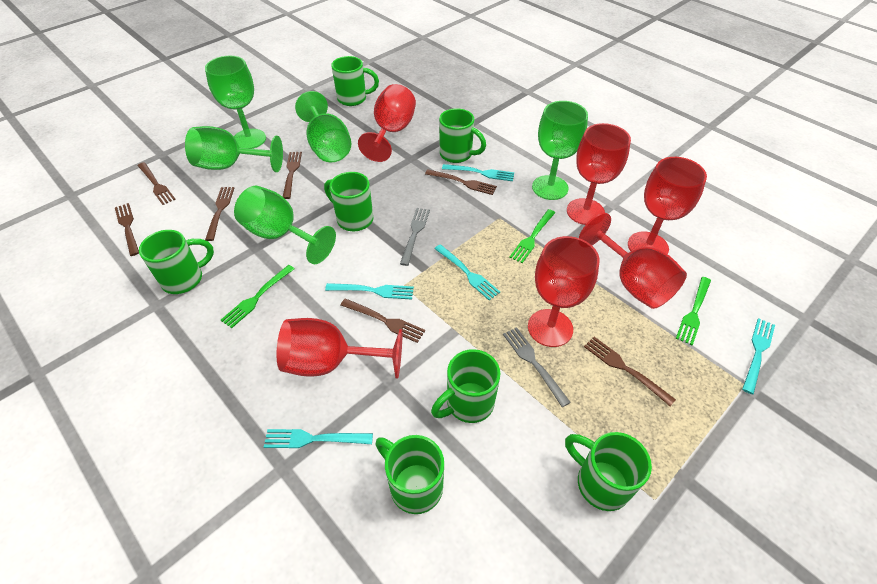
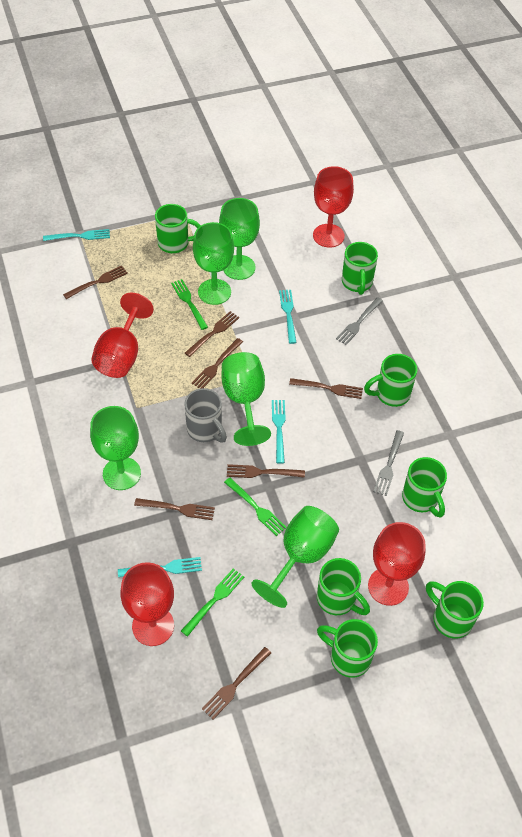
grey mug: 0 -> 1
red goblet: 6 -> 4
turquoise fork: 5 -> 4

